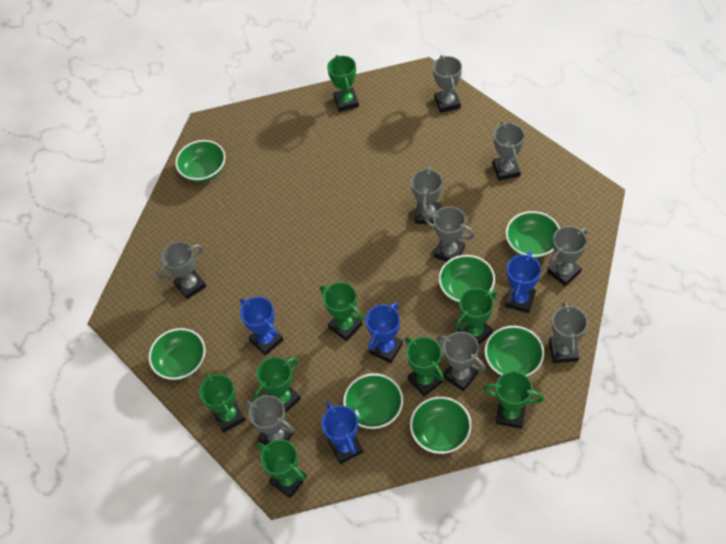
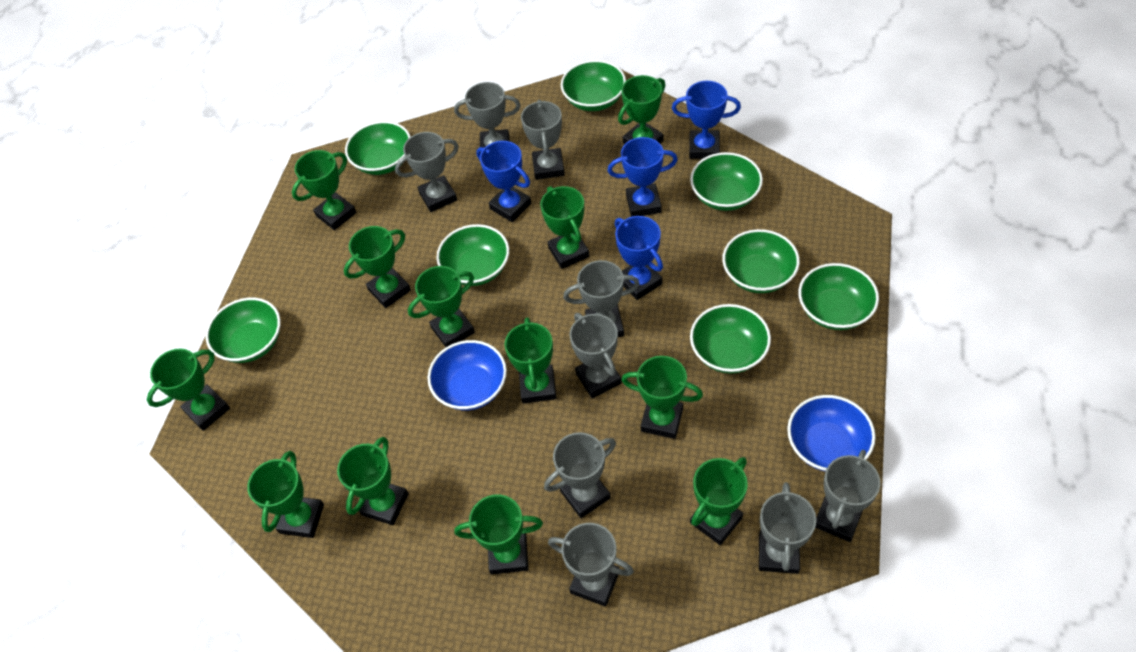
blue bowl: 0 -> 2
green bowl: 7 -> 8
green trophy: 8 -> 12

